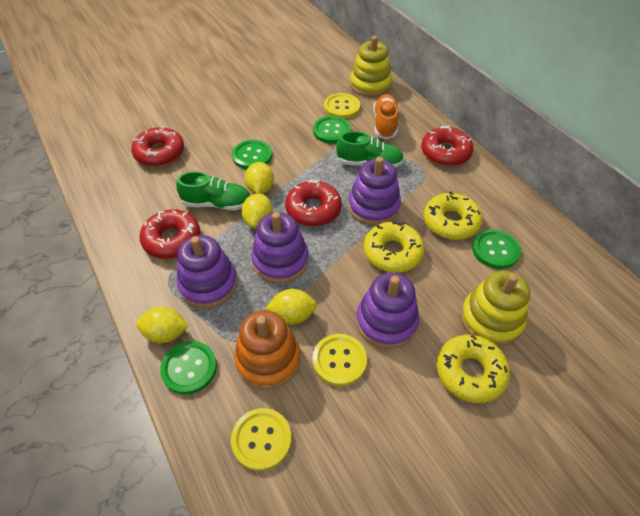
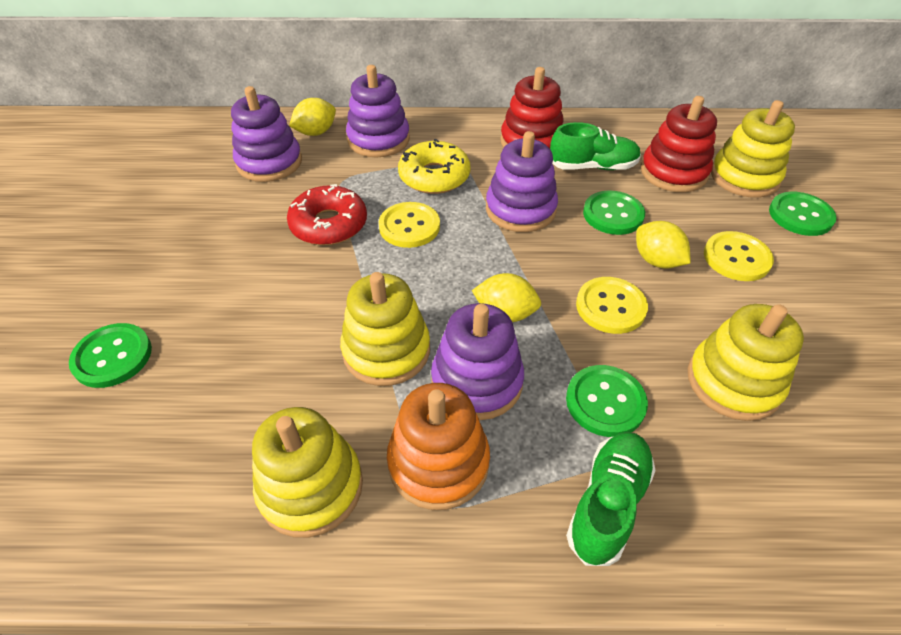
orange shoe: 1 -> 0
red donut: 4 -> 1
red stacking toy: 0 -> 2
yellow donut: 3 -> 1
yellow lemon: 4 -> 3
yellow stacking toy: 2 -> 4

